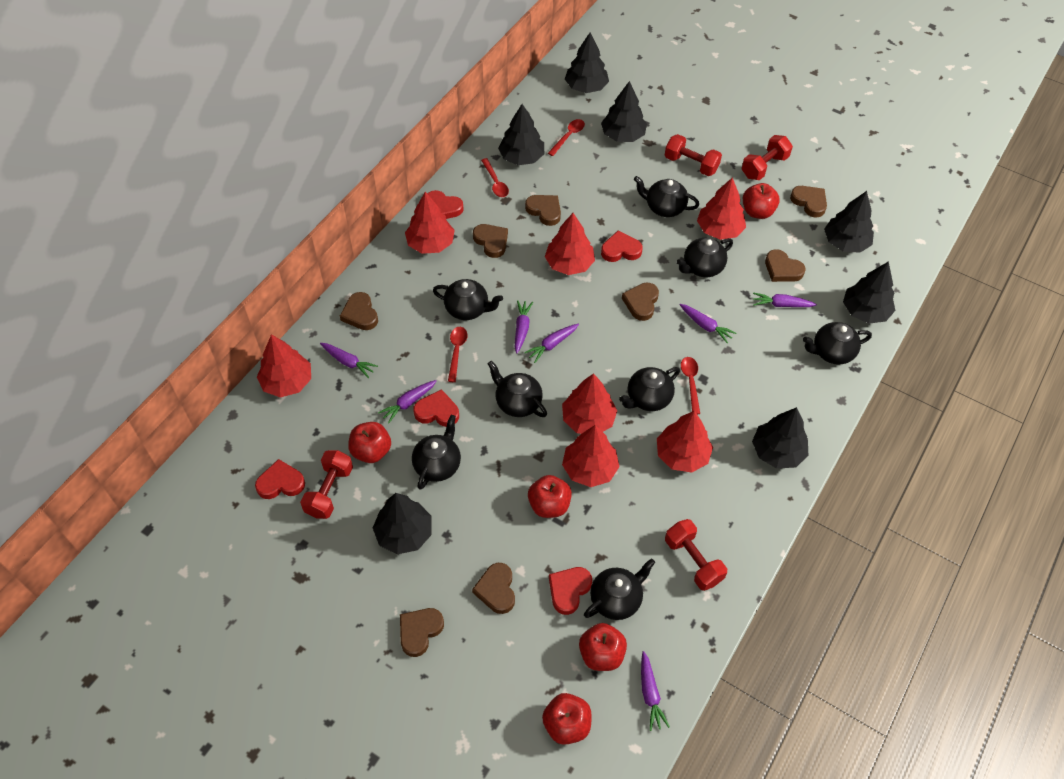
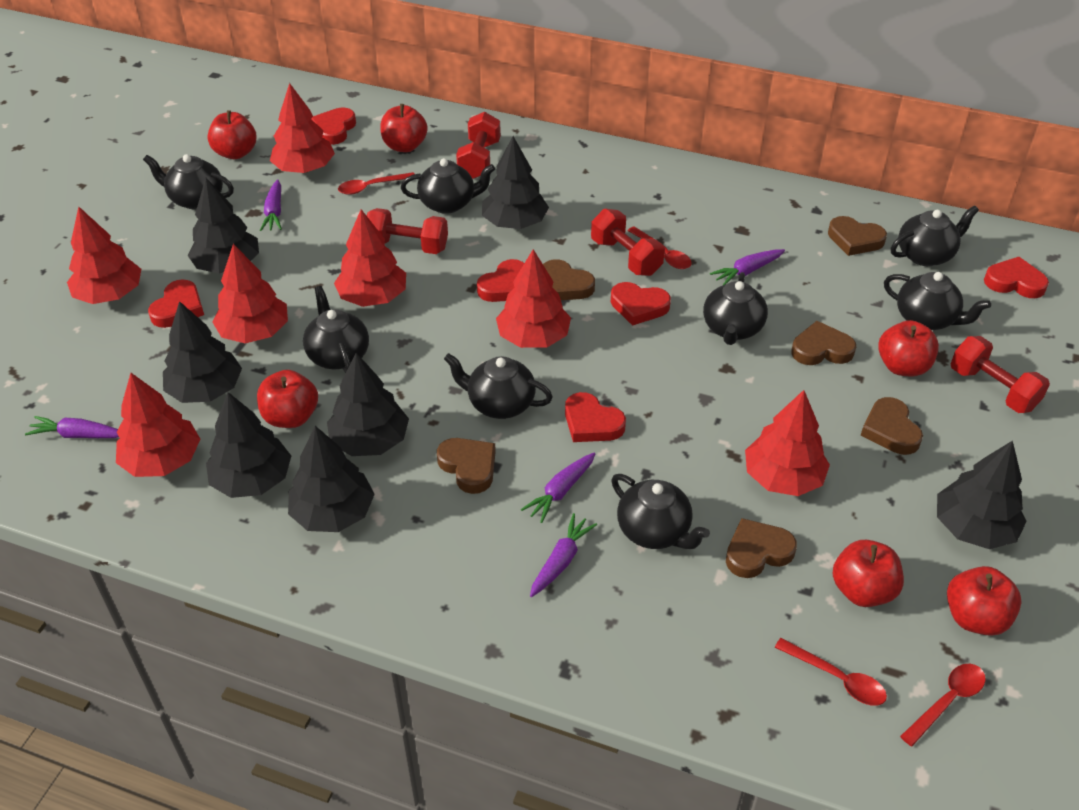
brown heart: 8 -> 6
purple carrot: 7 -> 5
red apple: 5 -> 6
red heart: 5 -> 6

